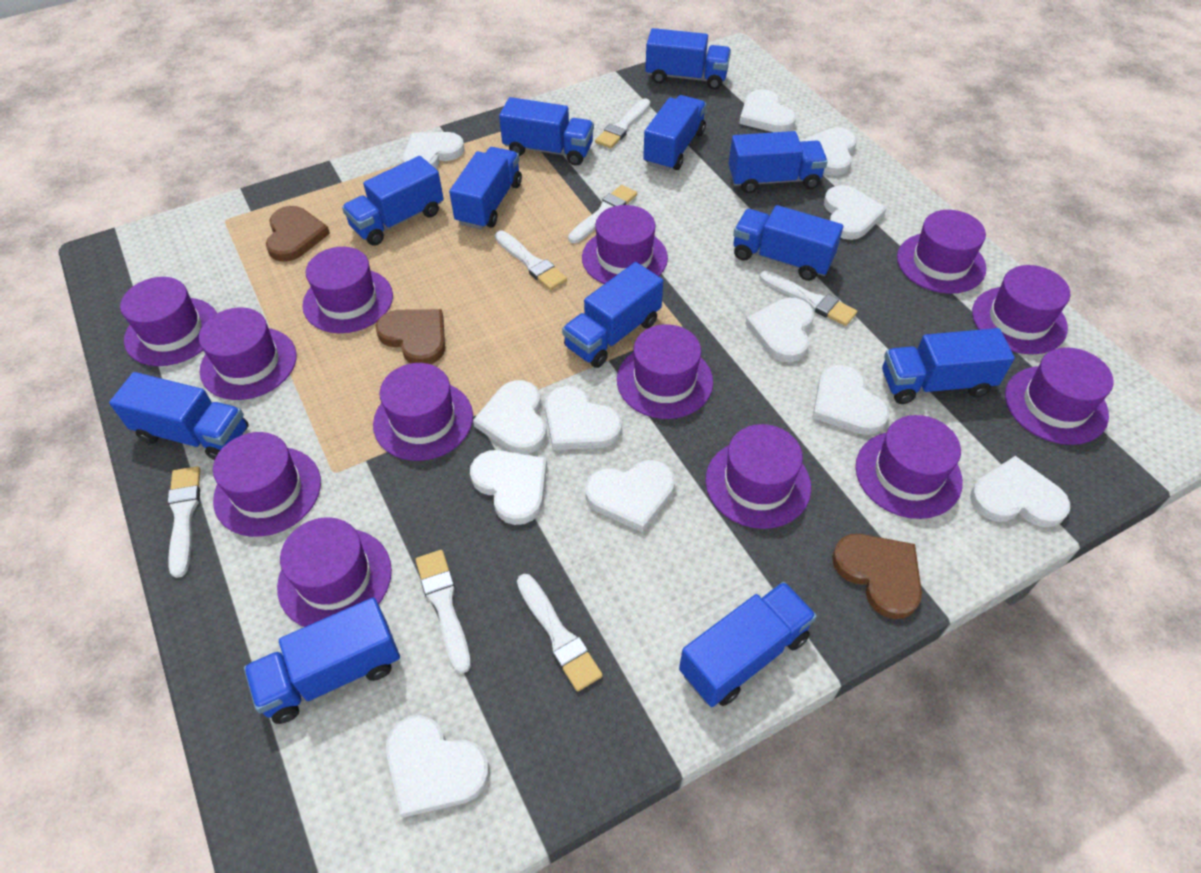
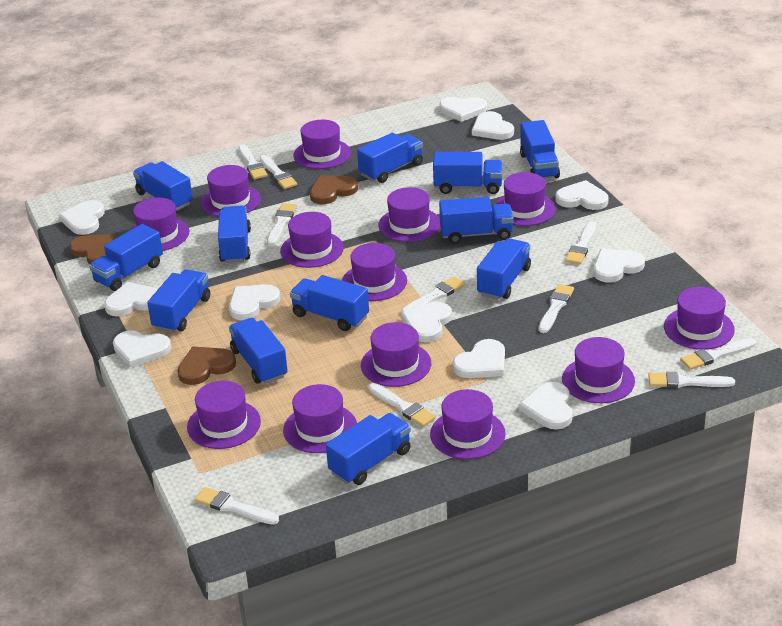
white brush: 7 -> 10
white heart: 12 -> 11

